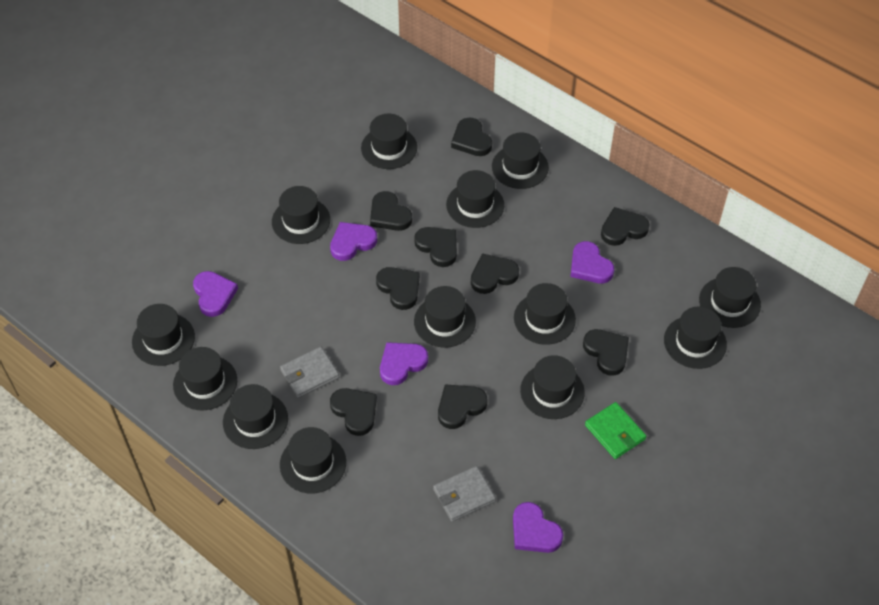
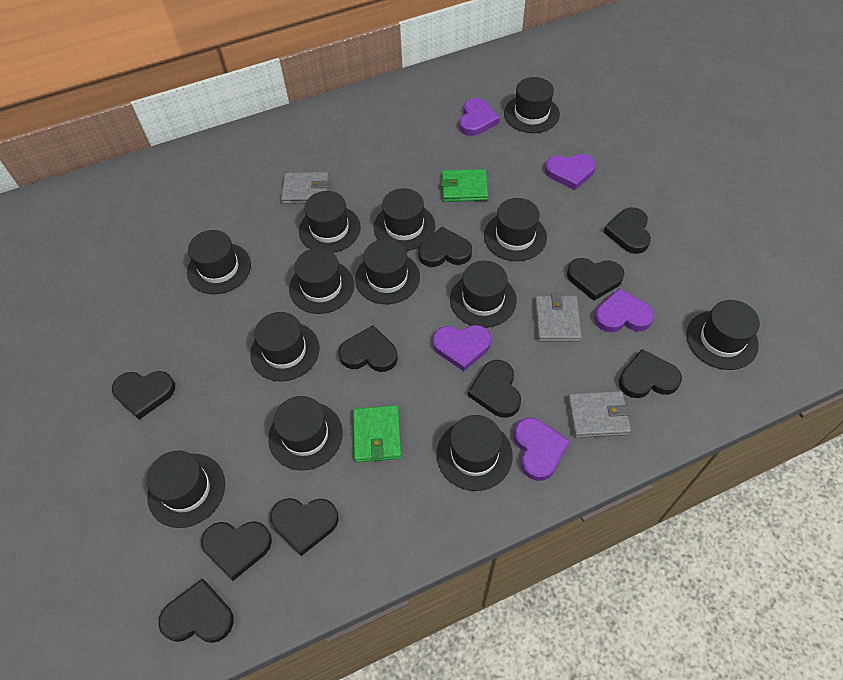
black heart: 9 -> 10
green wallet: 1 -> 2
grey wallet: 2 -> 3

